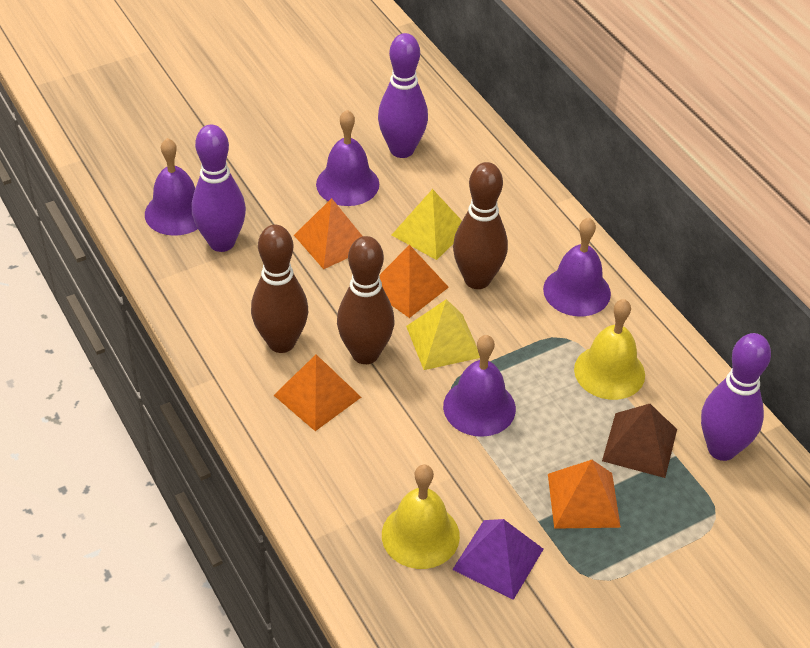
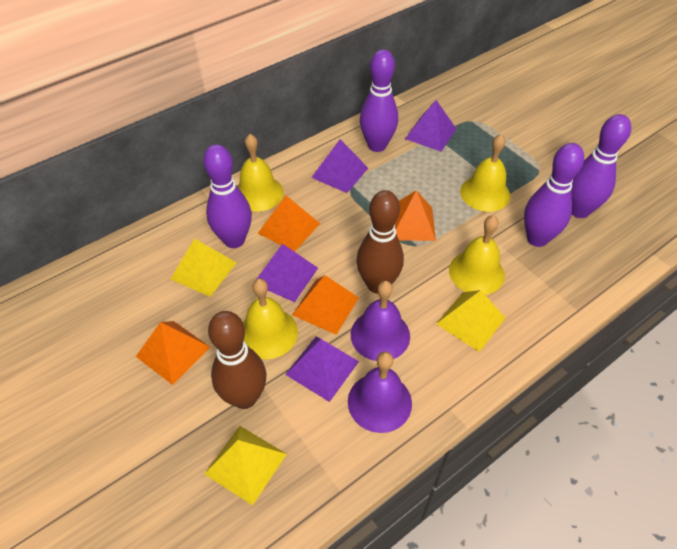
brown bowling pin: 3 -> 2
brown pyramid: 1 -> 0
purple bell: 4 -> 2
purple bowling pin: 3 -> 4
purple pyramid: 1 -> 4
yellow bell: 2 -> 4
yellow pyramid: 2 -> 3

